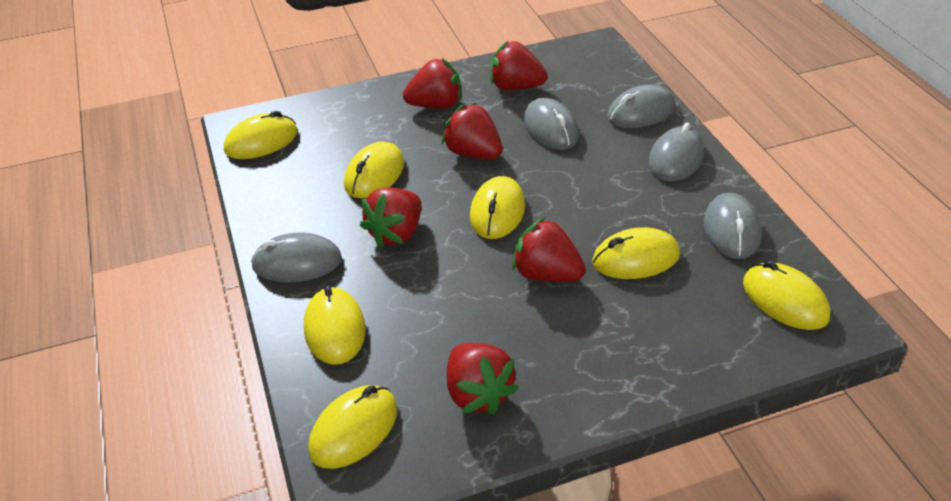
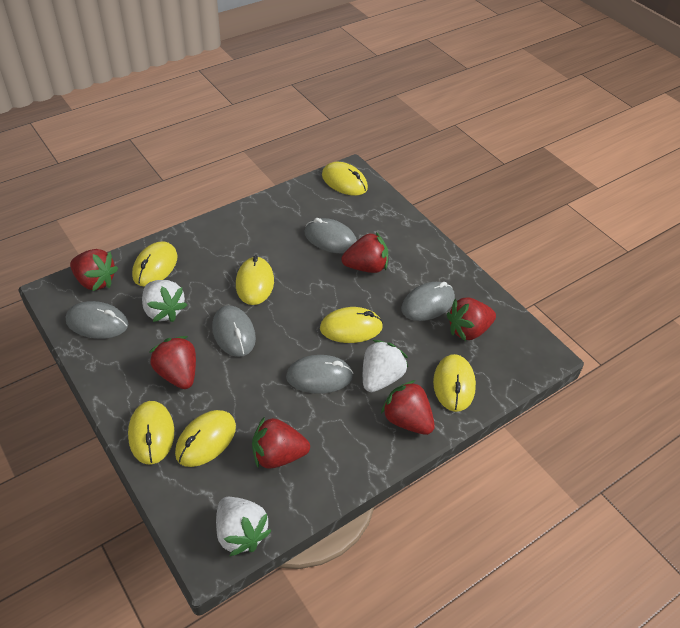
white strawberry: 0 -> 3

